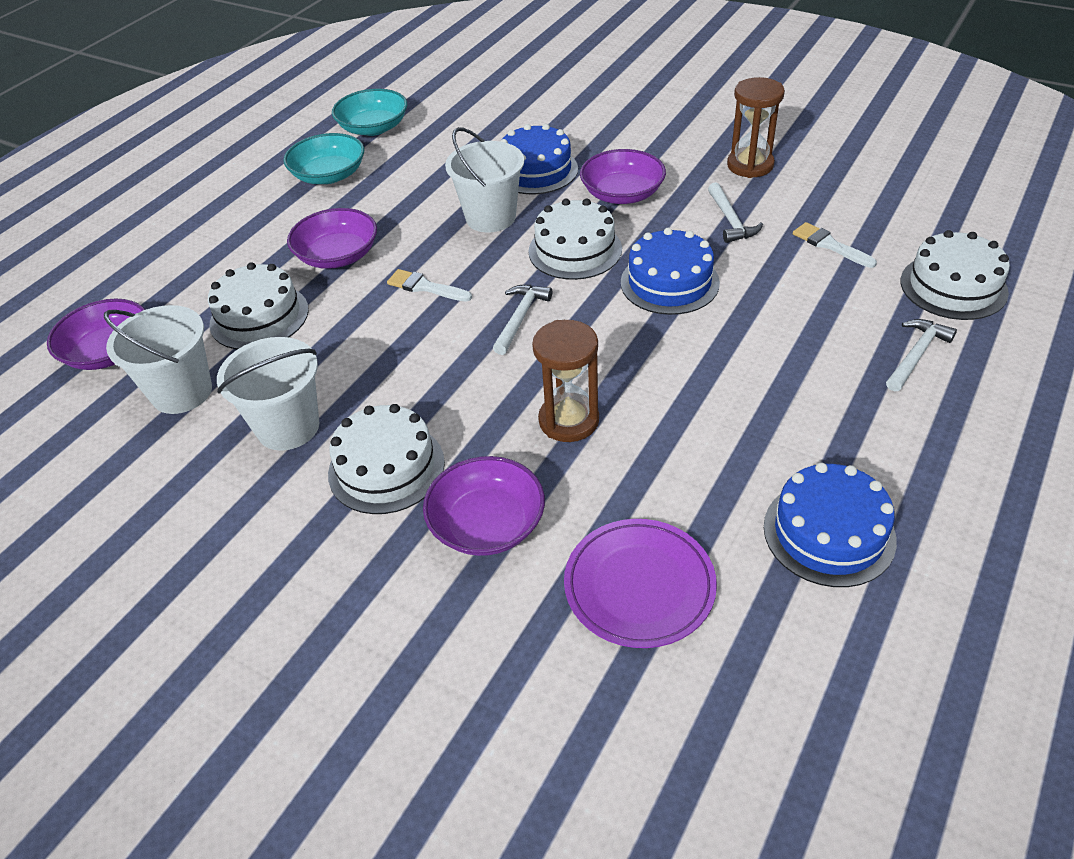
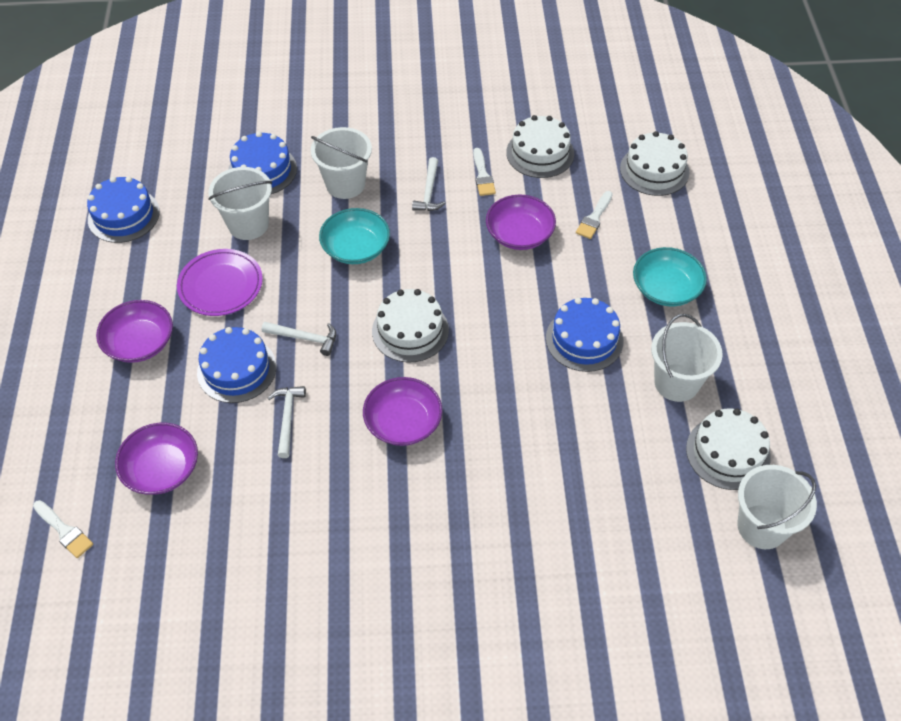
blue cake: 3 -> 4
brown hourglass: 2 -> 0
white brush: 2 -> 3
white bucket: 3 -> 4

